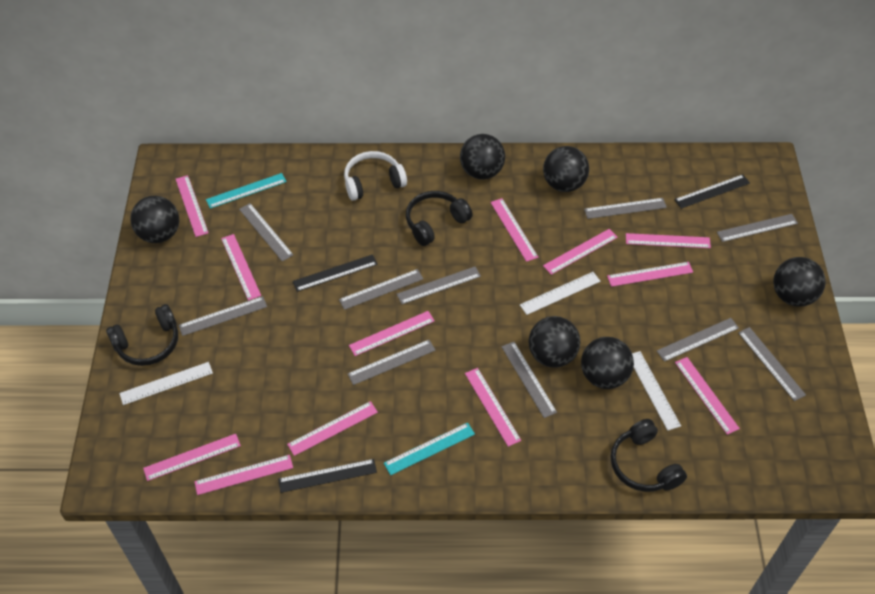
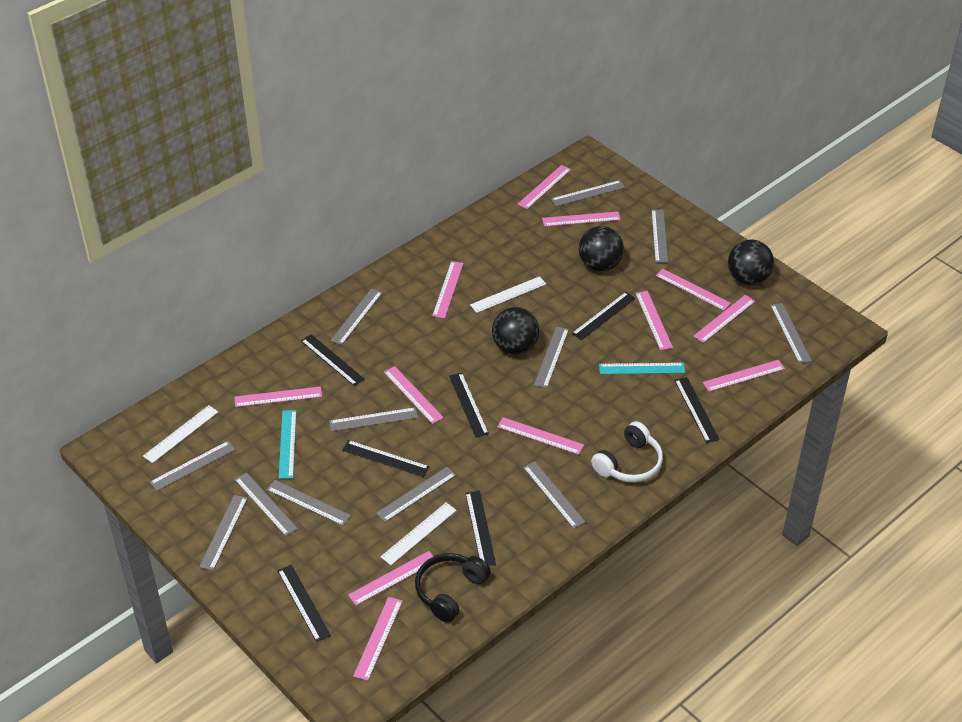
black ball: 6 -> 3
black headphones: 3 -> 1
black ruler: 3 -> 7
grey ruler: 10 -> 12

